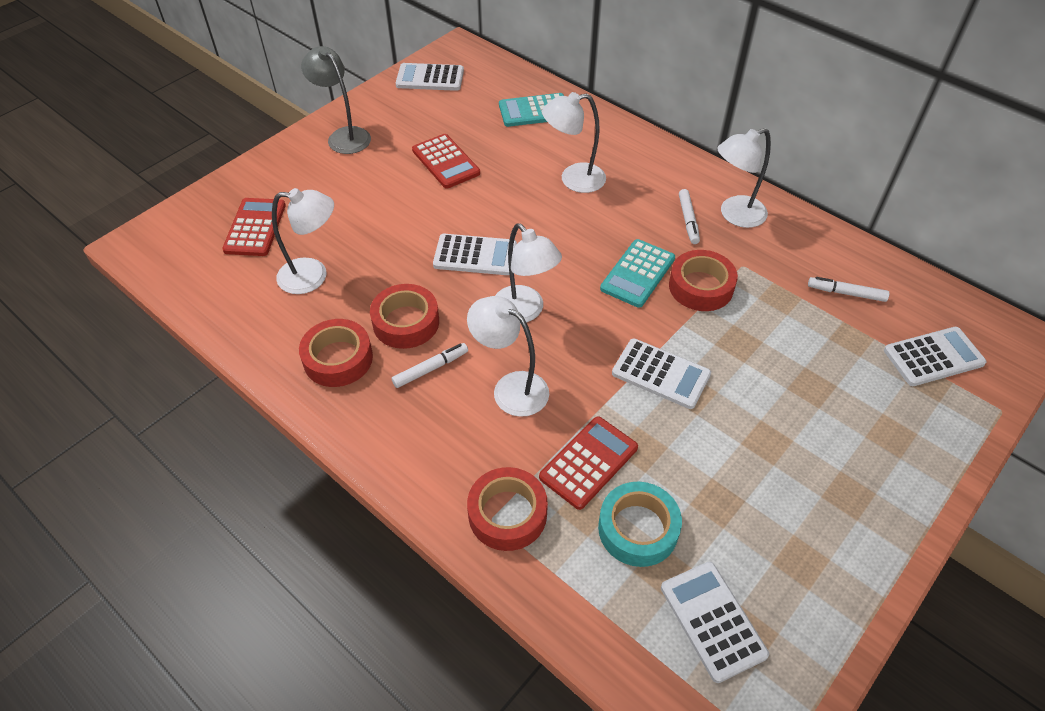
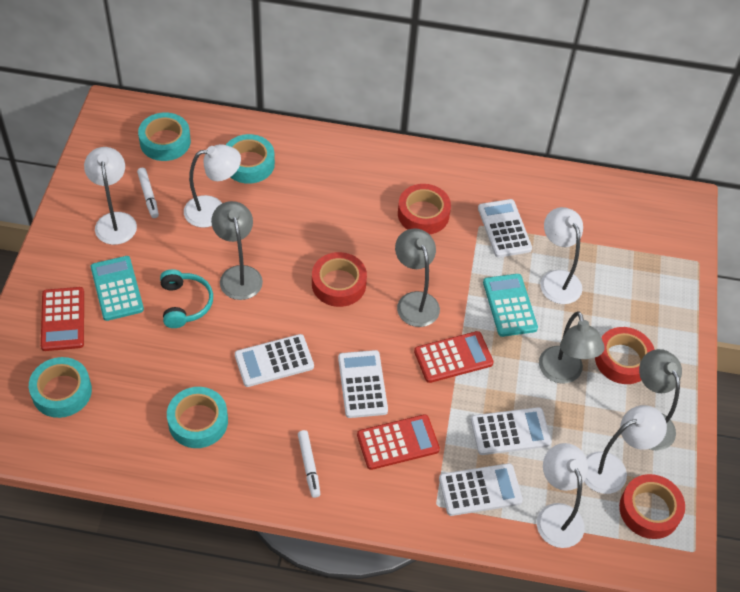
grey lamp: 1 -> 4
turquoise headphones: 0 -> 1
turquoise tape: 1 -> 4
white marker: 3 -> 2

